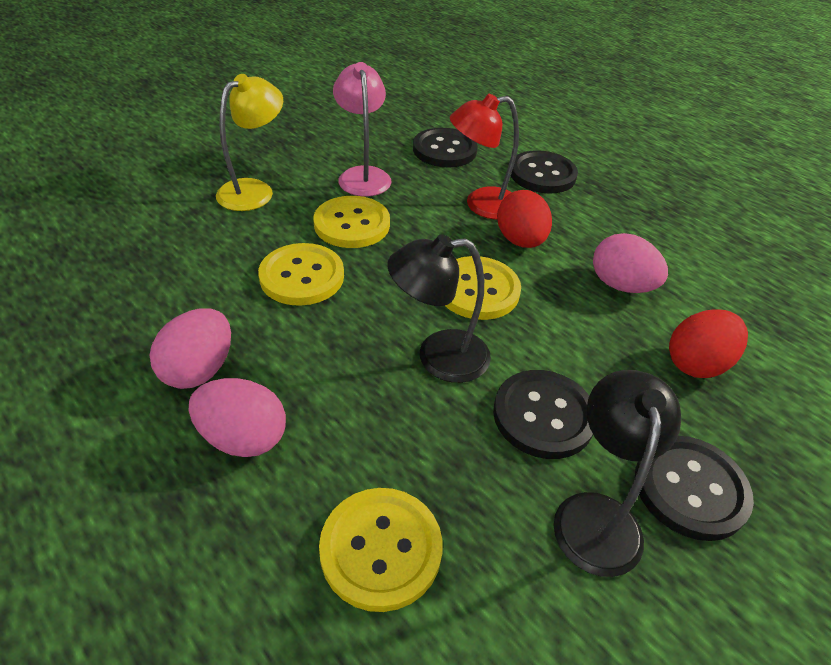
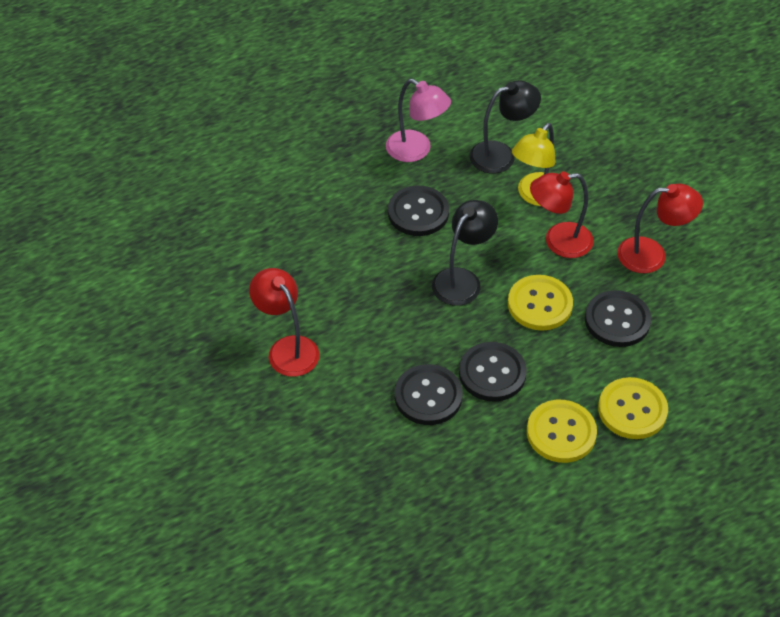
pink egg: 3 -> 0
red egg: 2 -> 0
red lamp: 1 -> 3
yellow button: 4 -> 3

